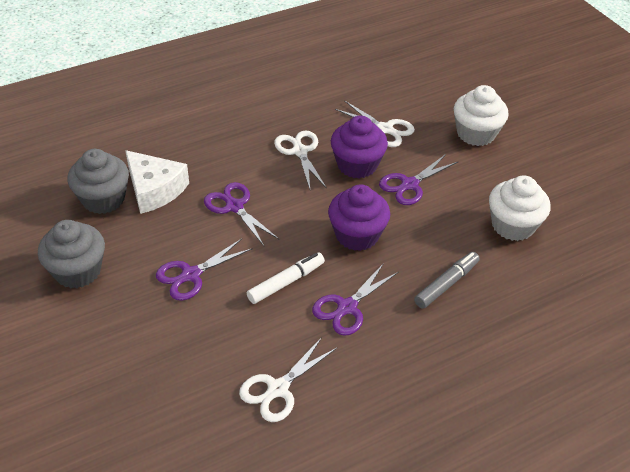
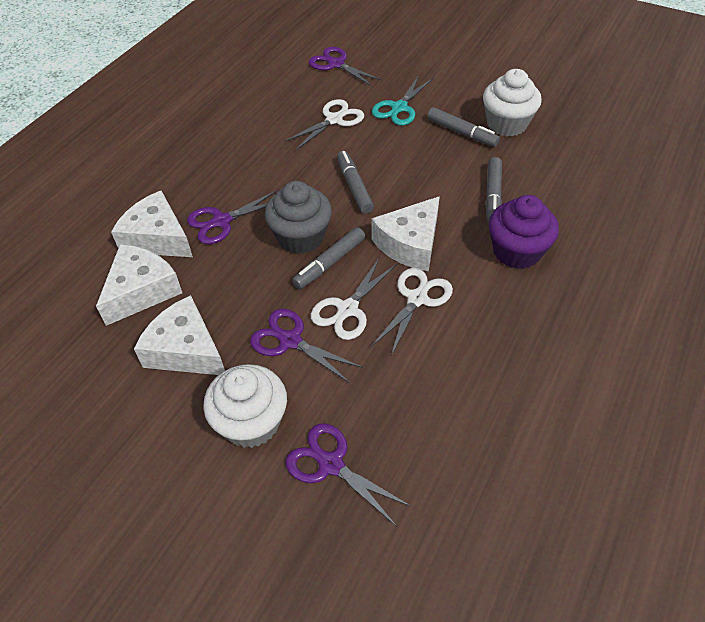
grey cupcake: 2 -> 1
grey marker: 1 -> 4
purple cupcake: 2 -> 1
turquoise scissors: 0 -> 1
white cheese: 1 -> 4
white marker: 1 -> 0

